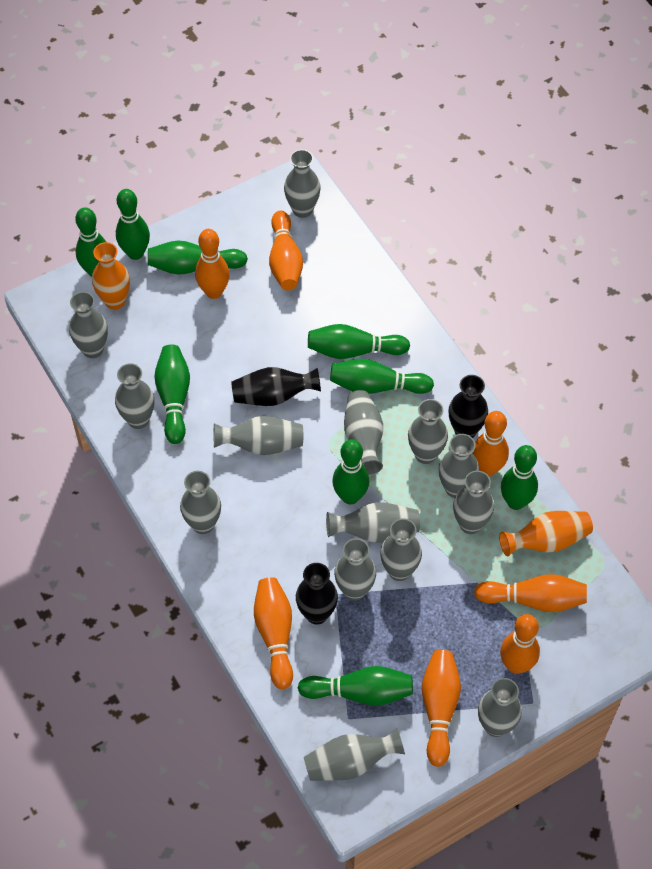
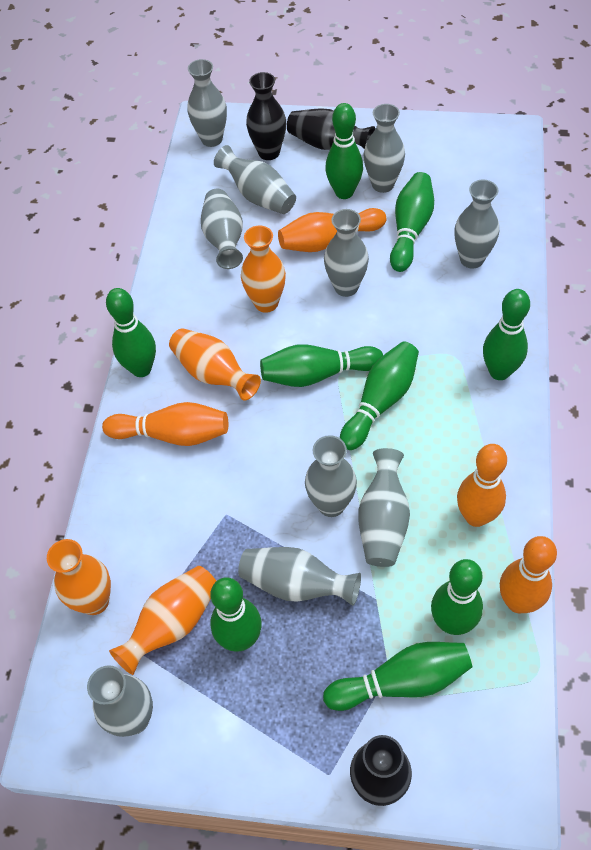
grey vase: 14 -> 10
orange bowling pin: 7 -> 4
orange vase: 2 -> 4

